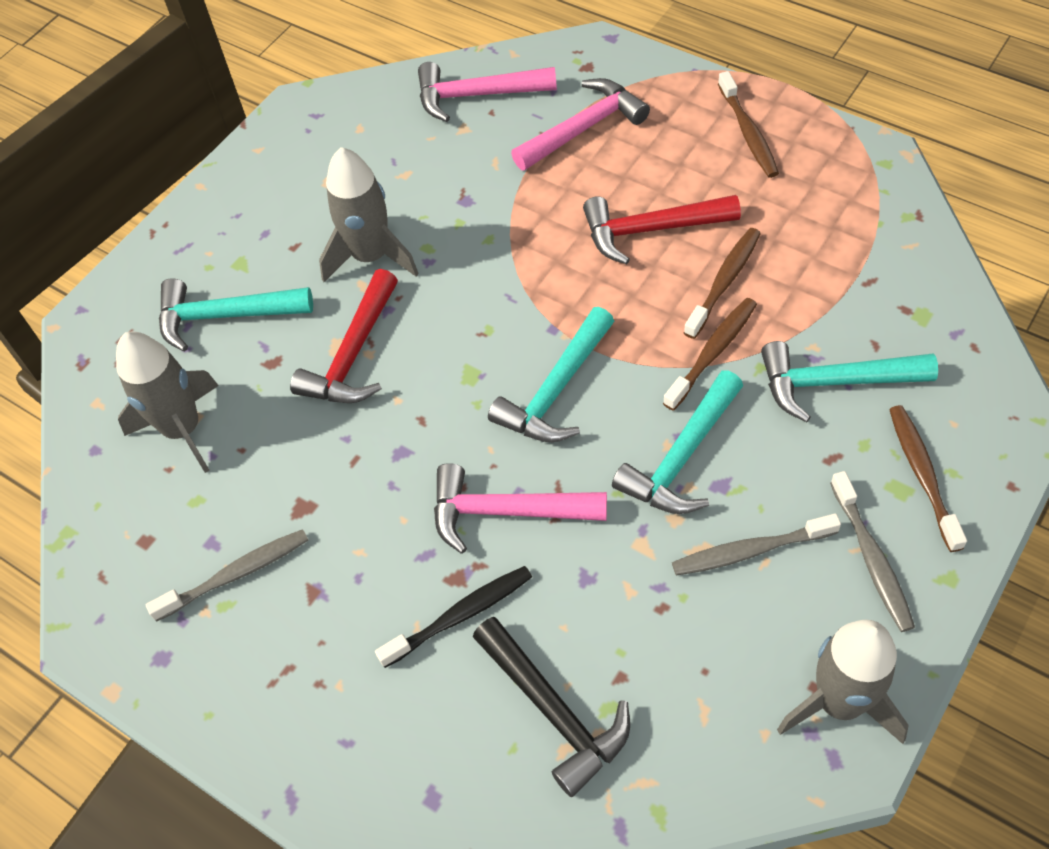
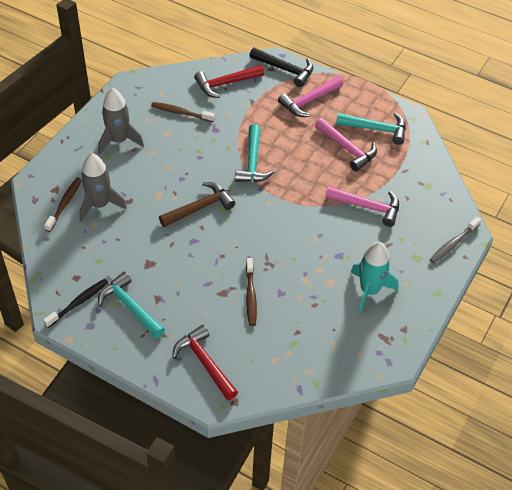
brown hammer: 0 -> 1
brown toothbrush: 4 -> 3
grey rocket: 3 -> 2
grey toothbrush: 3 -> 1
turquoise hammer: 4 -> 3
turquoise rocket: 0 -> 1

